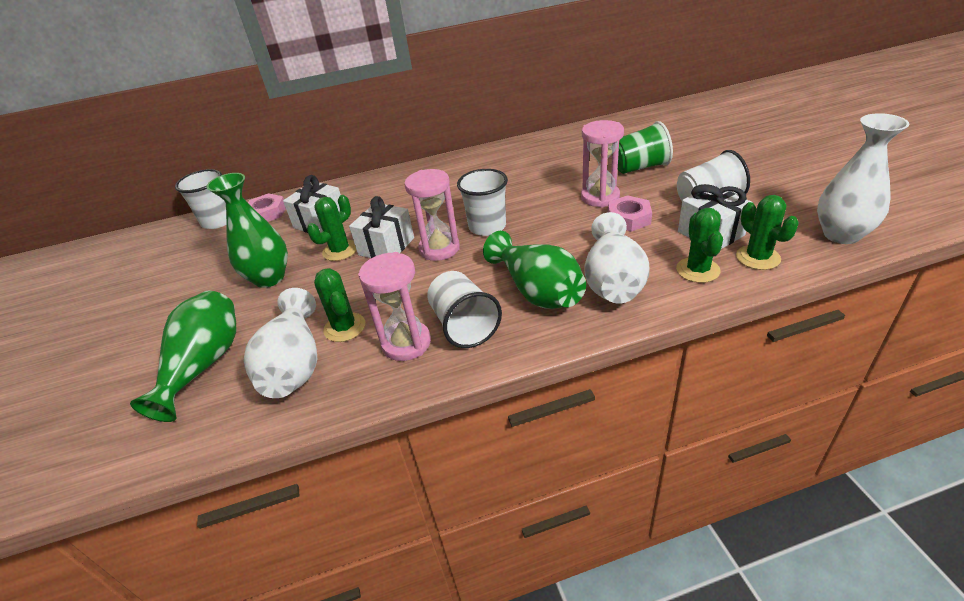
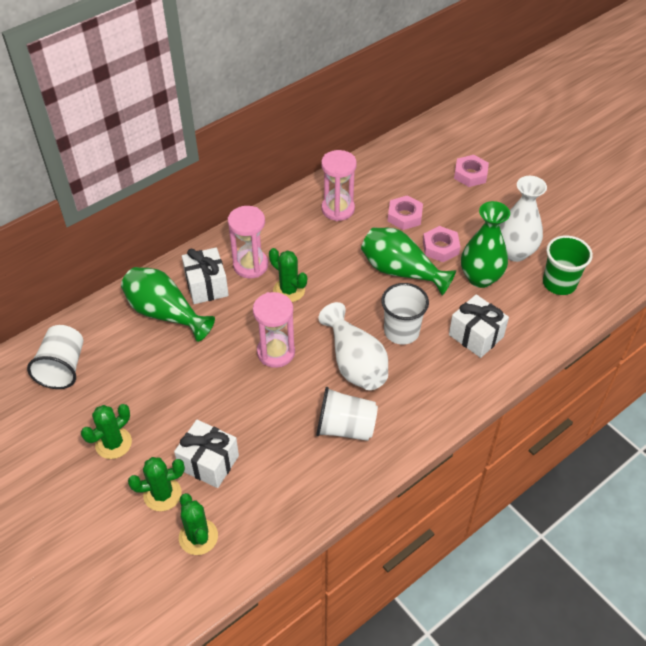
pink nut: 2 -> 3
white cup: 4 -> 3
white vase: 3 -> 2

